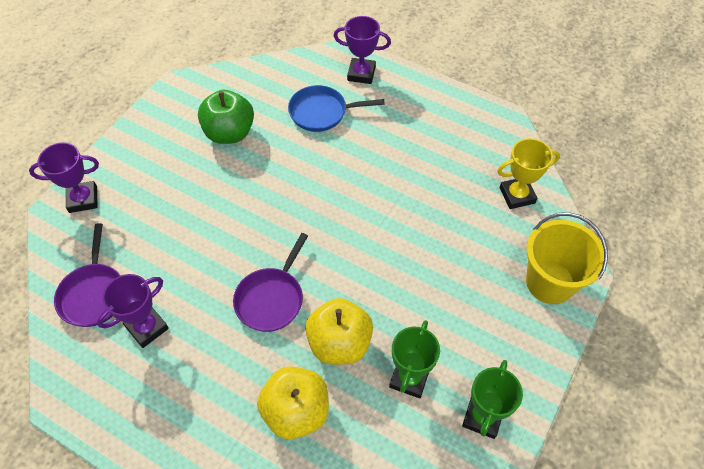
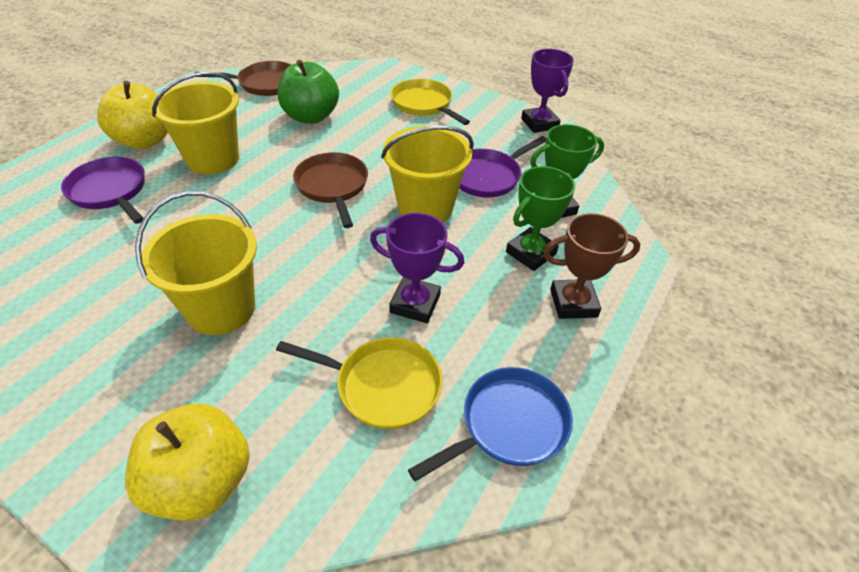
brown pan: 0 -> 2
brown trophy: 0 -> 1
purple trophy: 3 -> 2
yellow bucket: 1 -> 3
yellow pan: 0 -> 2
yellow trophy: 1 -> 0

